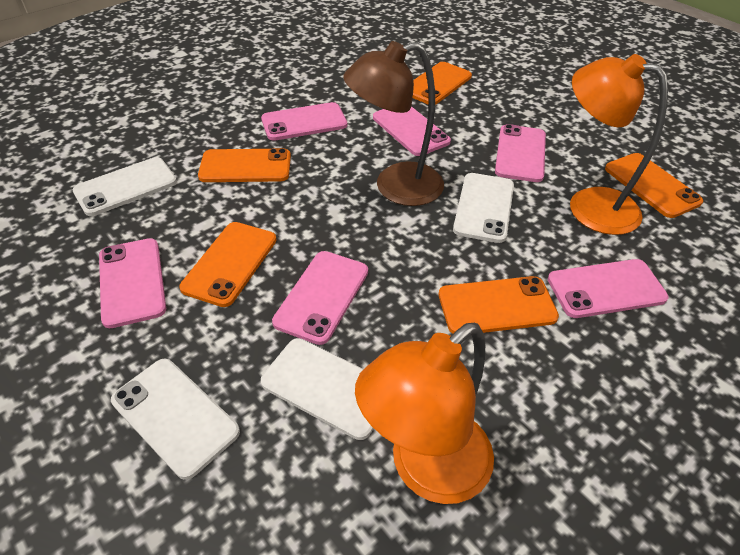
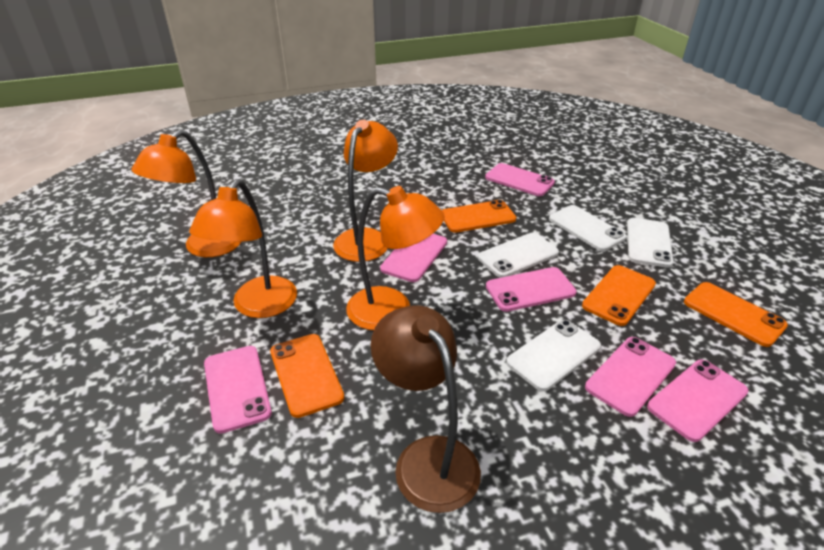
orange lamp: 2 -> 4
orange phone: 5 -> 4

